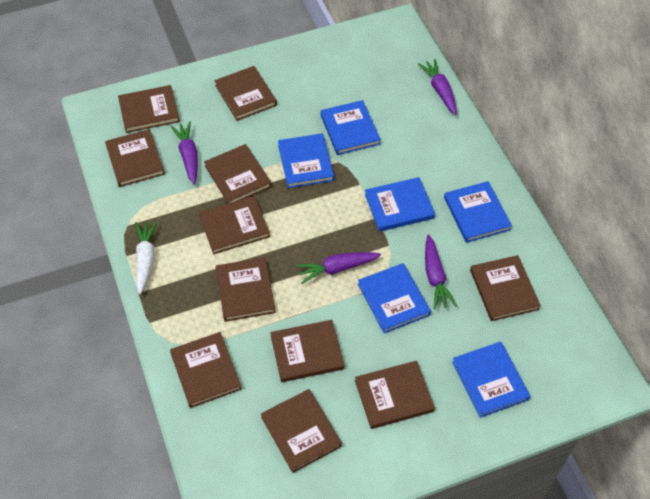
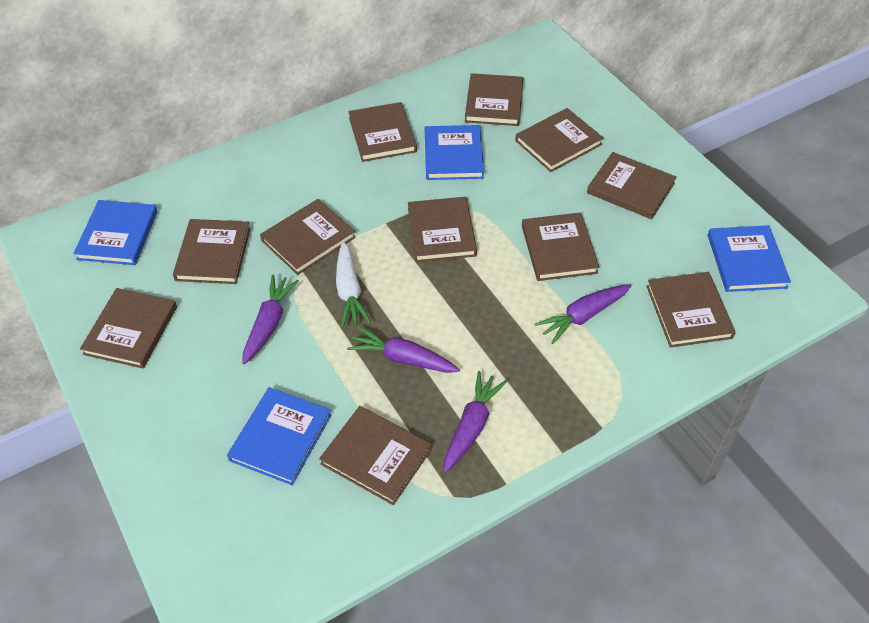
blue book: 6 -> 4

